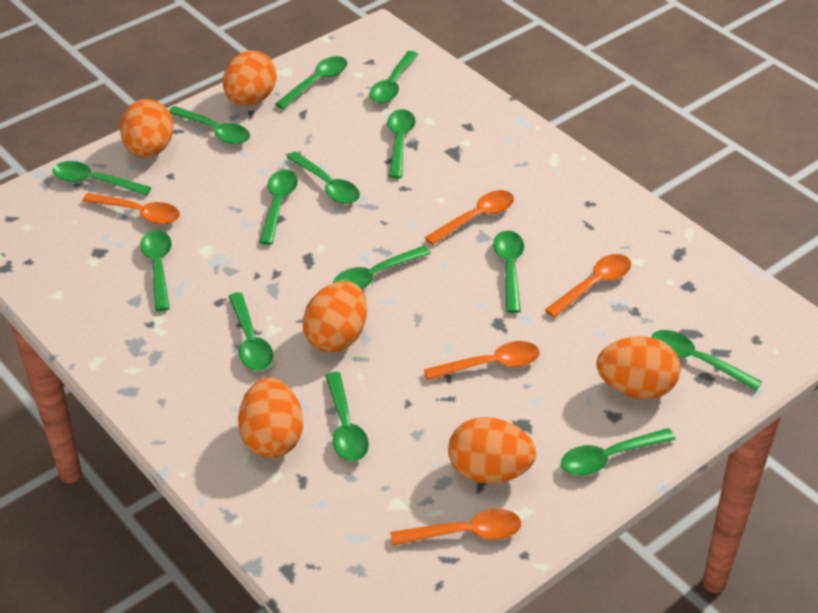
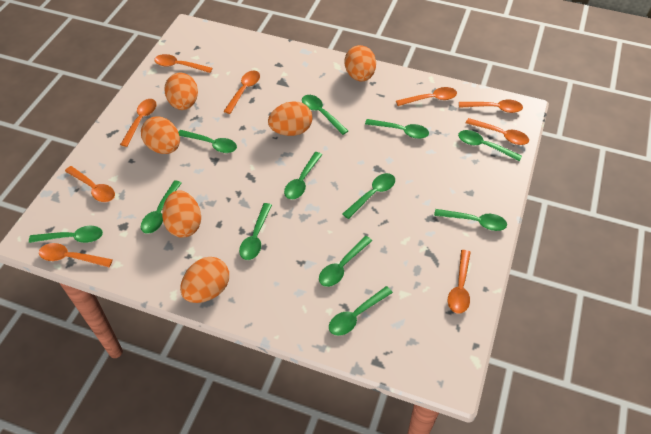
green spoon: 14 -> 12
orange spoon: 5 -> 9

